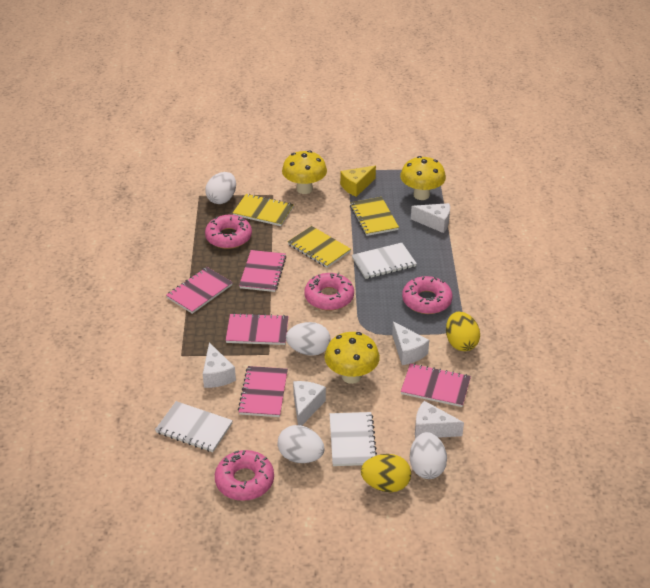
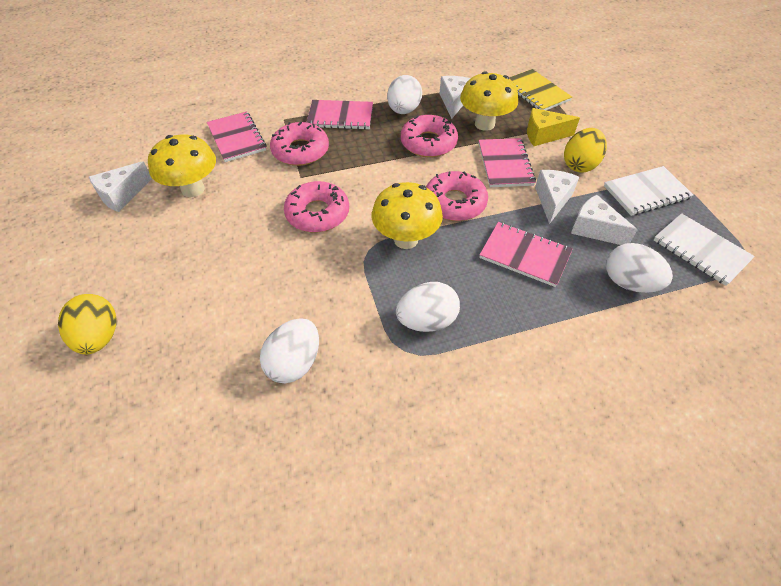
pink notebook: 5 -> 4
white cheese: 5 -> 4
white notebook: 3 -> 2
yellow notebook: 3 -> 1

